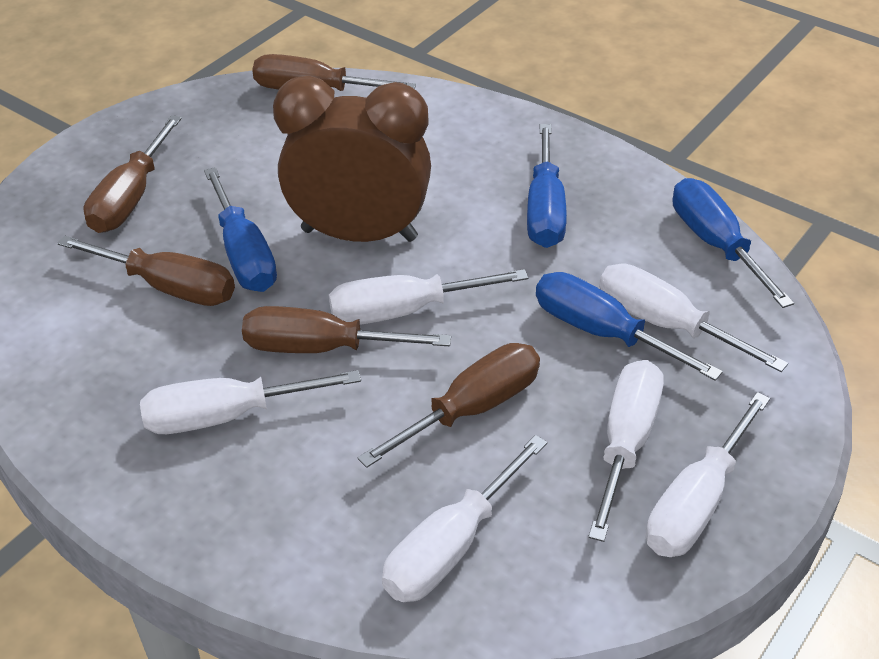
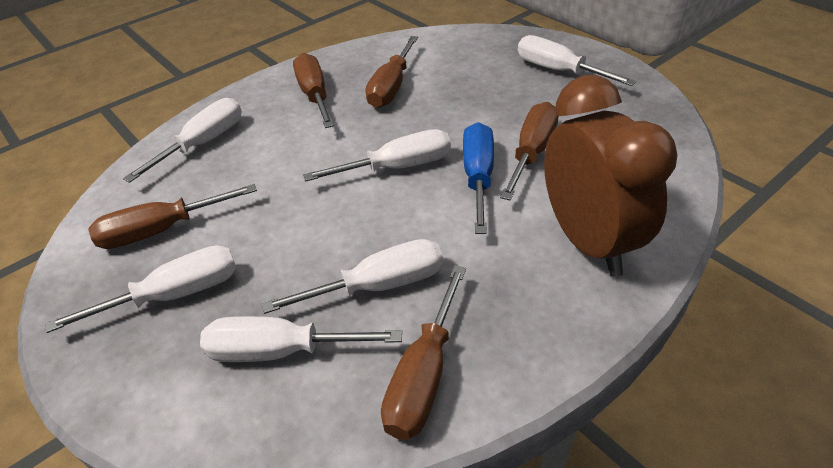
blue screwdriver: 4 -> 1

